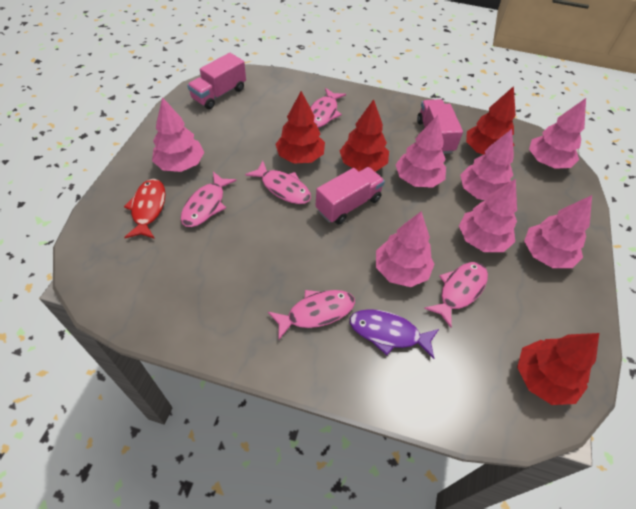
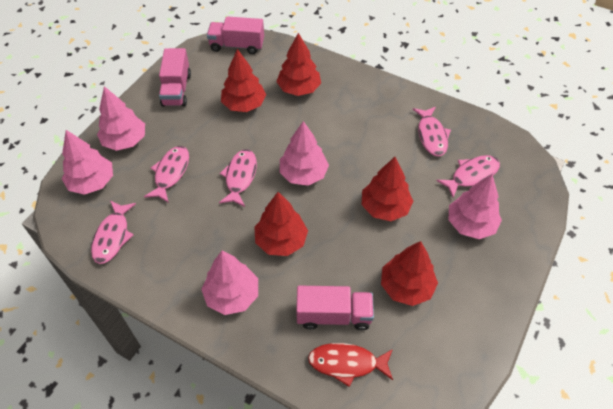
pink tree: 7 -> 5
purple fish: 1 -> 0
red tree: 4 -> 5

